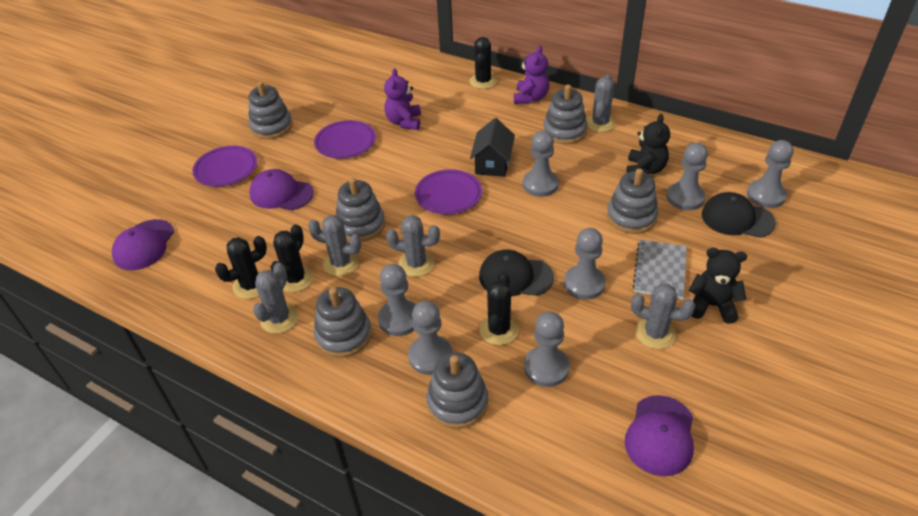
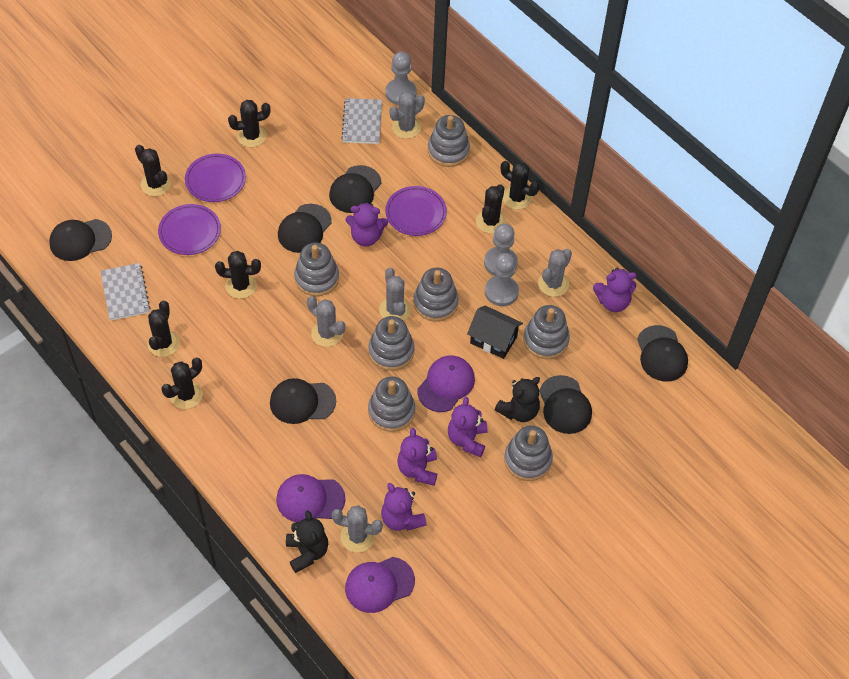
black cactus: 4 -> 7
black cap: 2 -> 6
grey notebook: 1 -> 2
grey pawn: 7 -> 3
grey stacking toy: 6 -> 7
purple teddy bear: 2 -> 5

